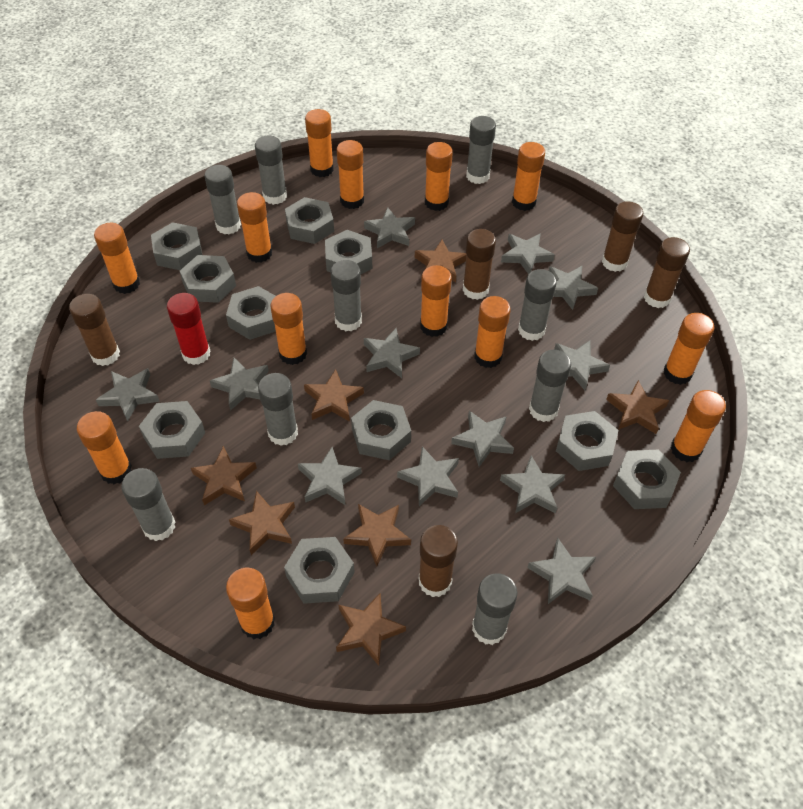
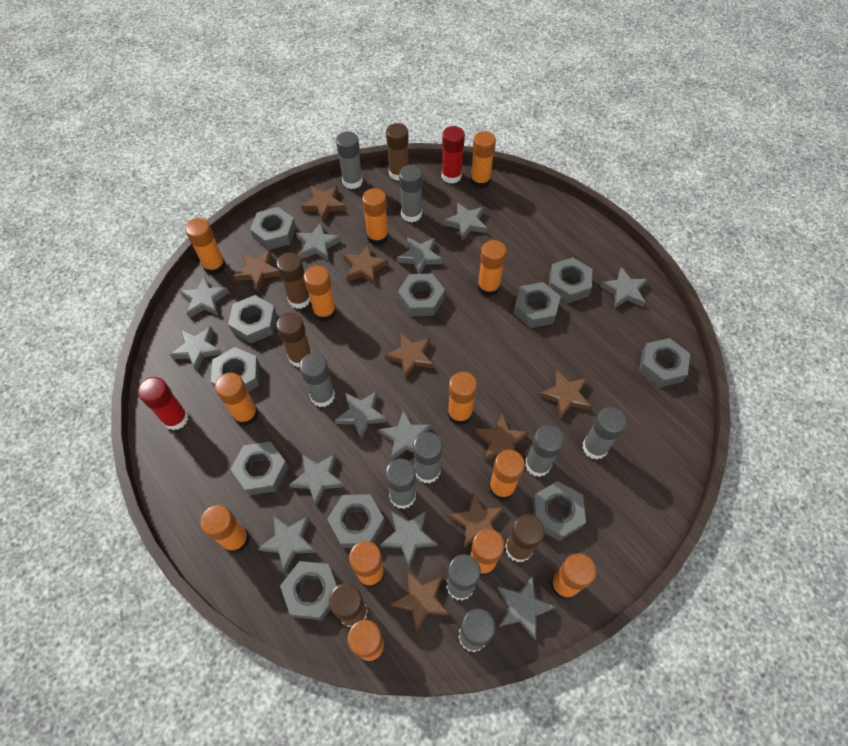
brown star: 7 -> 8
grey nut: 10 -> 11
red glue stick: 1 -> 2

